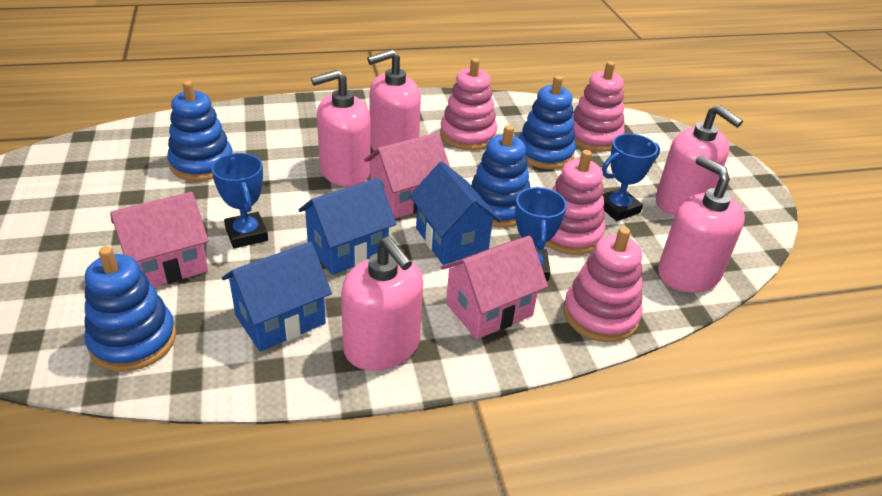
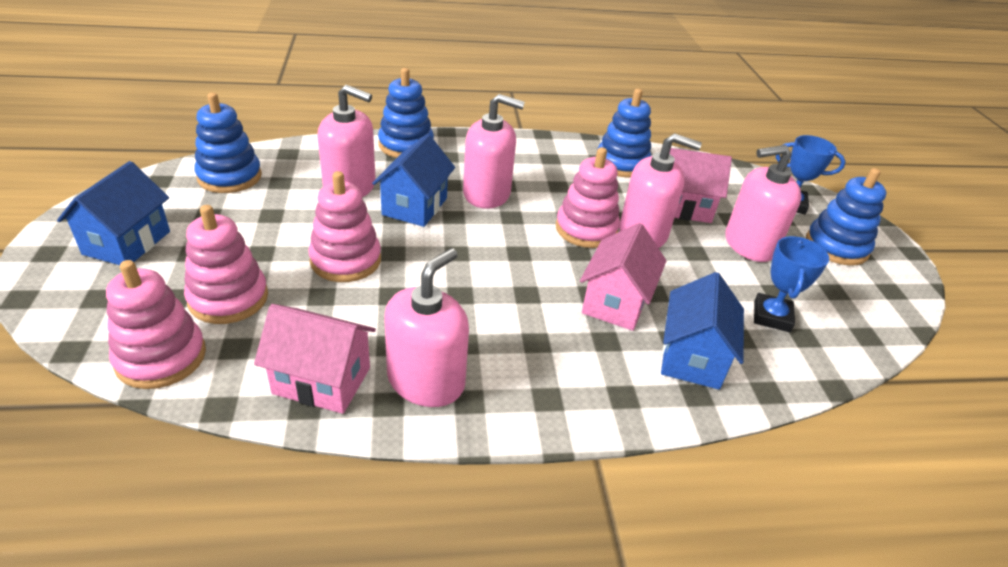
blue trophy: 3 -> 2

